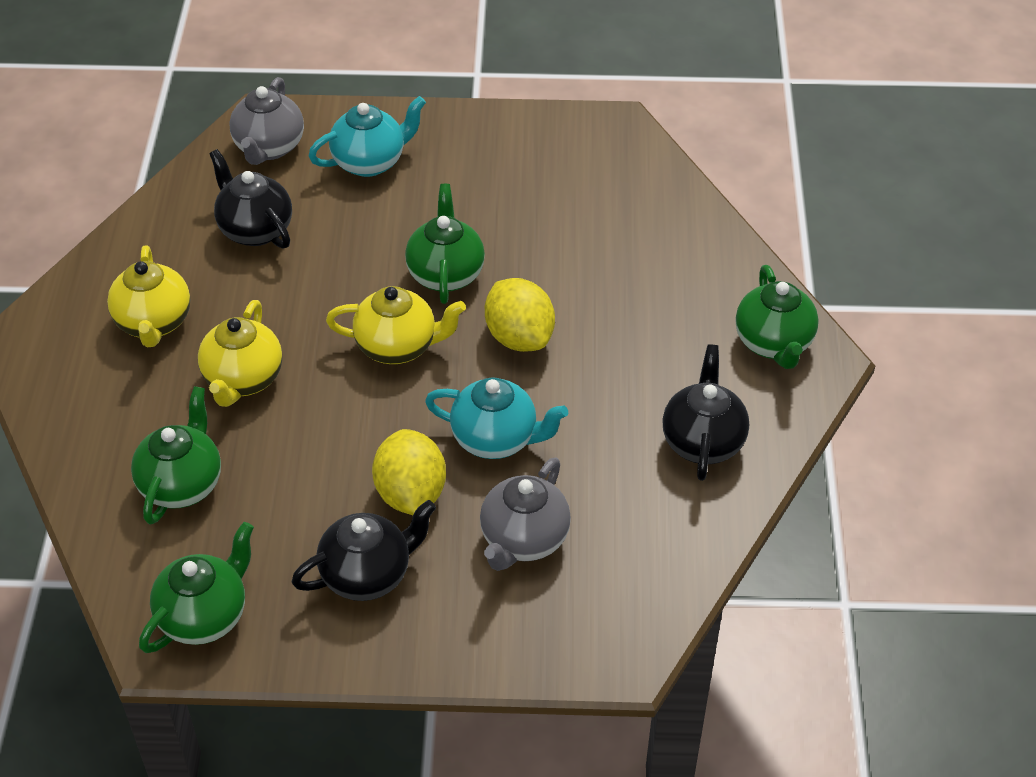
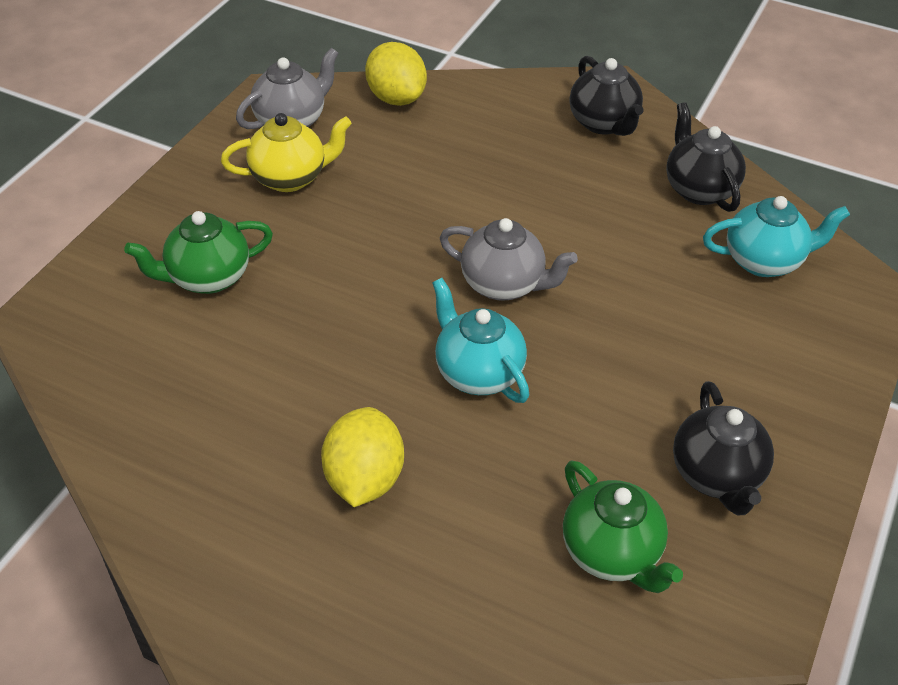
green teapot: 4 -> 2
yellow teapot: 3 -> 1

